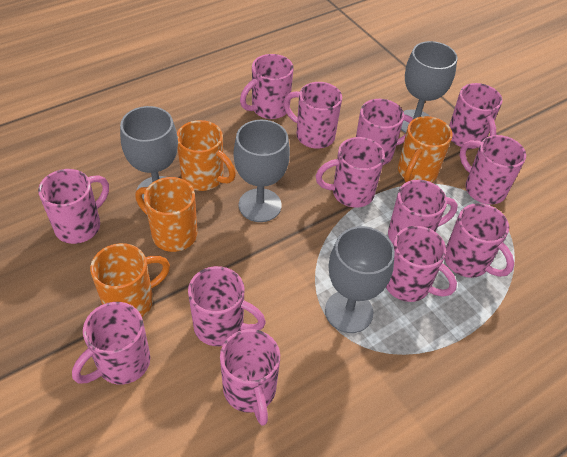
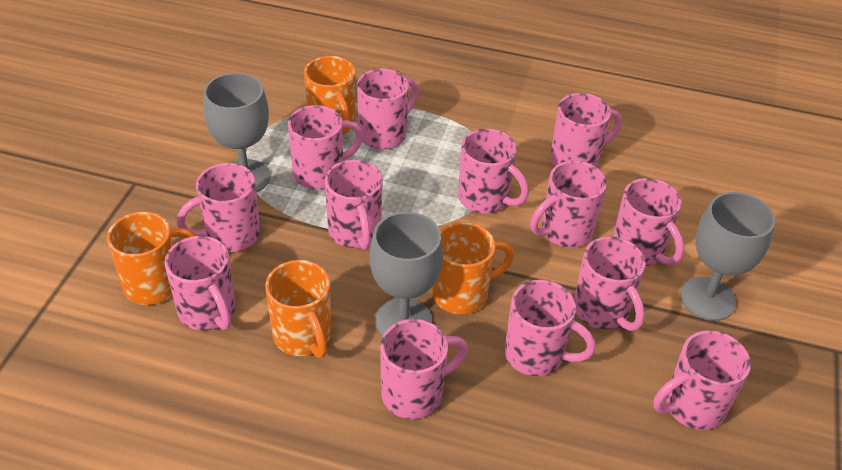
grey goblet: 4 -> 3

